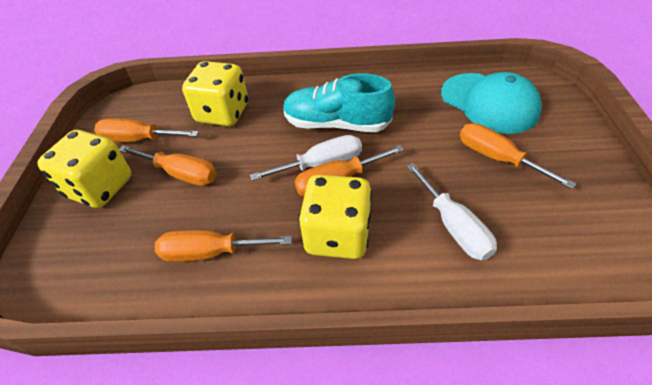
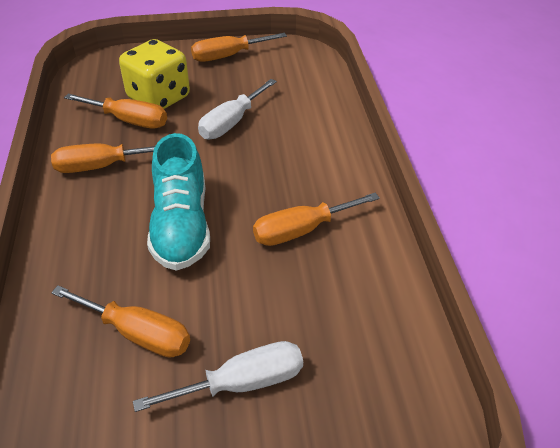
turquoise cap: 1 -> 0
yellow dice: 3 -> 1

